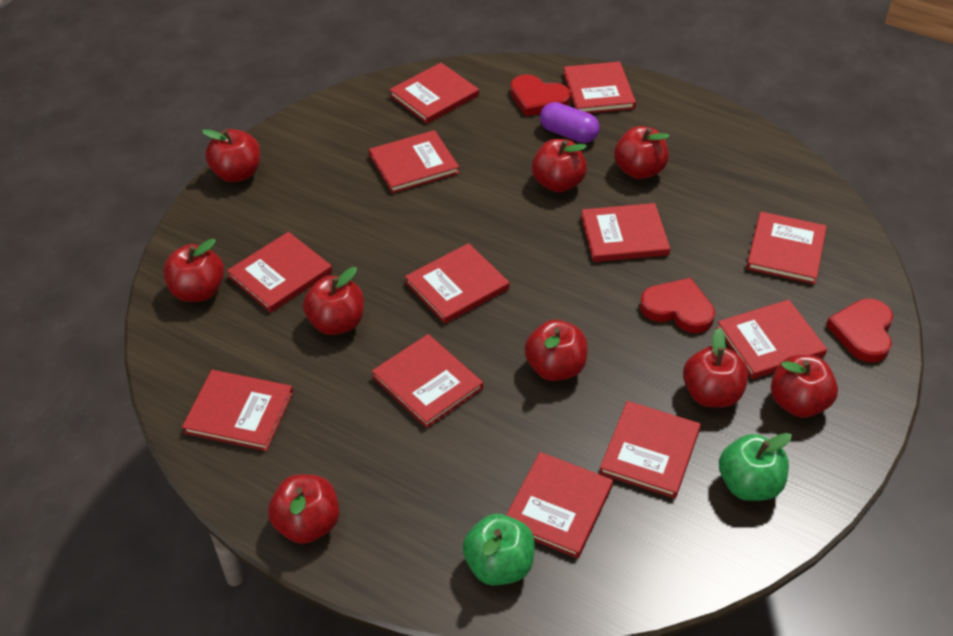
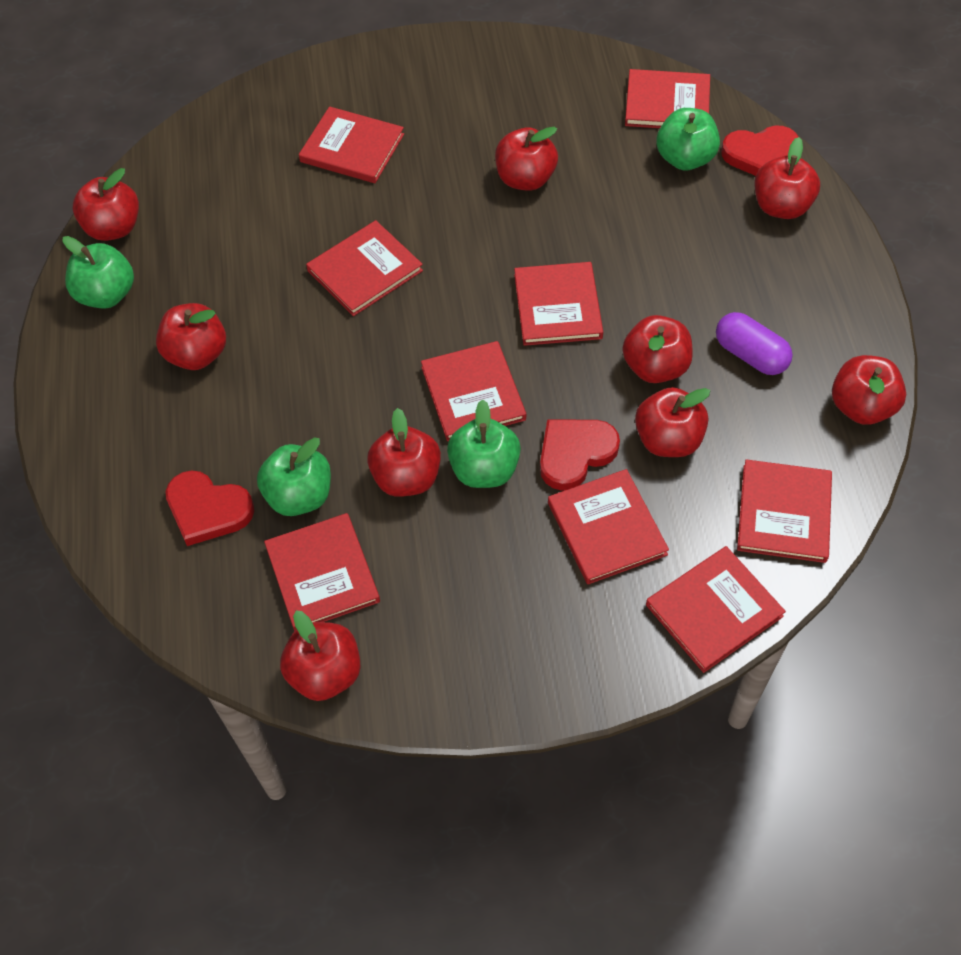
green apple: 2 -> 4
red book: 12 -> 9

